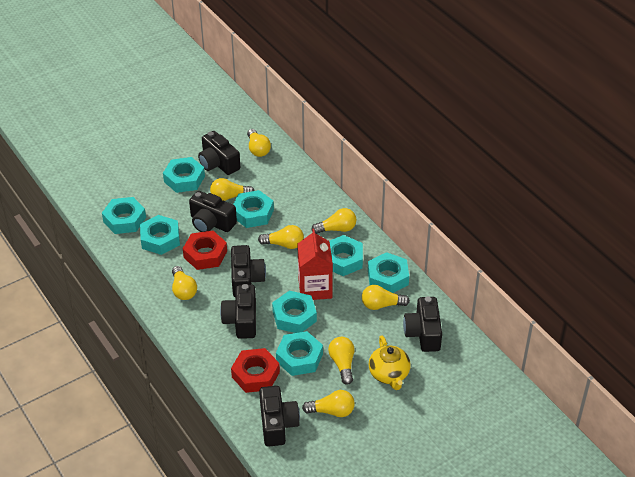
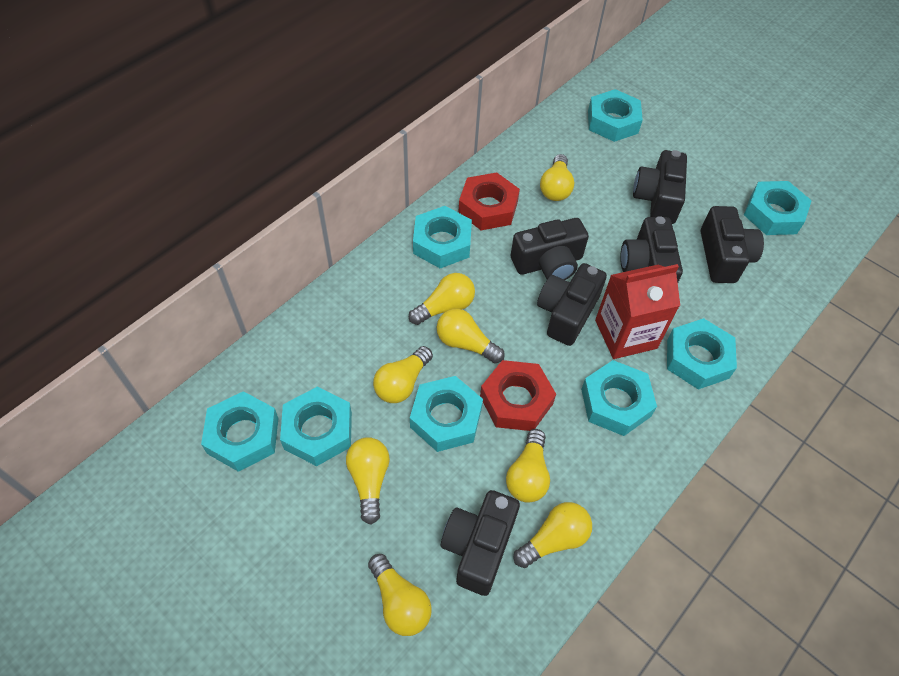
yellow teapot: 1 -> 0

